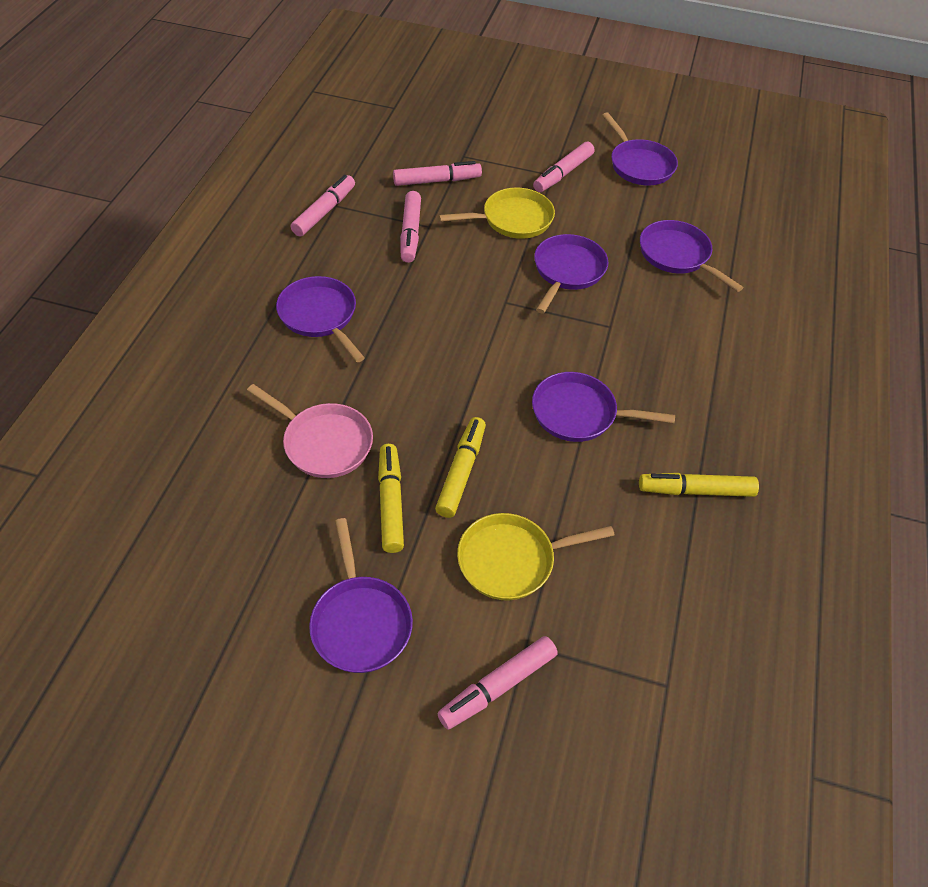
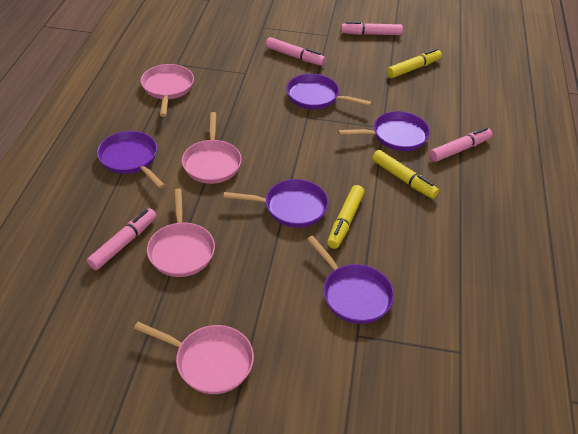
pink marker: 5 -> 4
pink pan: 1 -> 4
purple pan: 6 -> 5
yellow pan: 2 -> 0

